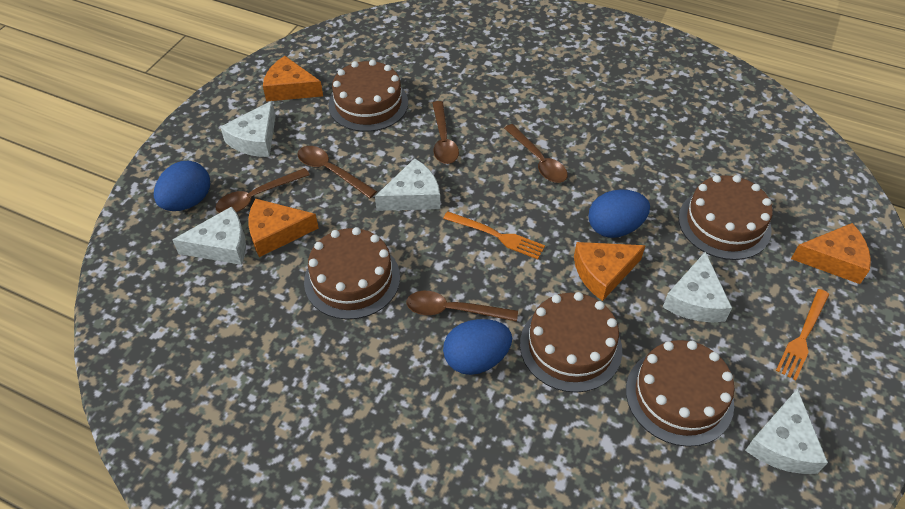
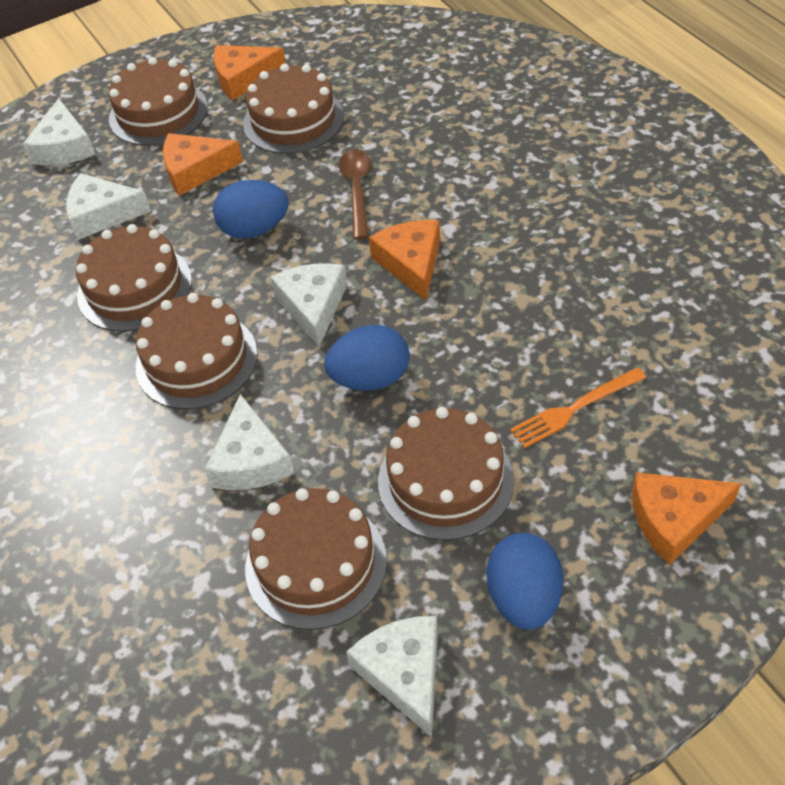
brown cake: 5 -> 6
brown spoon: 5 -> 1
orange fork: 2 -> 1

